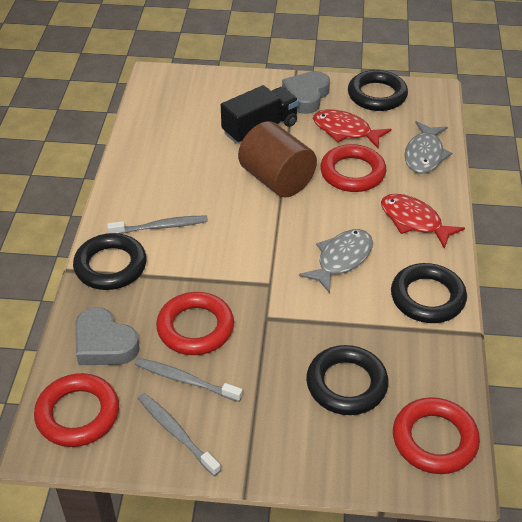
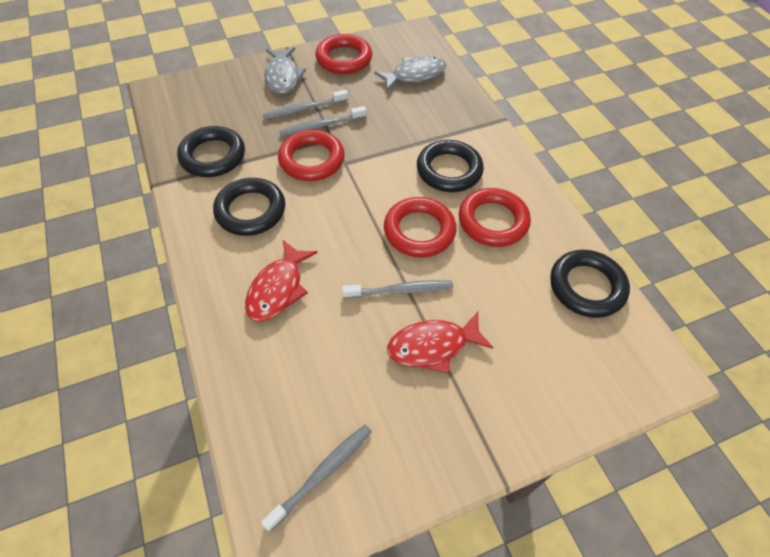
black truck: 1 -> 0
brown cylinder: 1 -> 0
grey heart: 2 -> 0
grey toothbrush: 3 -> 4

